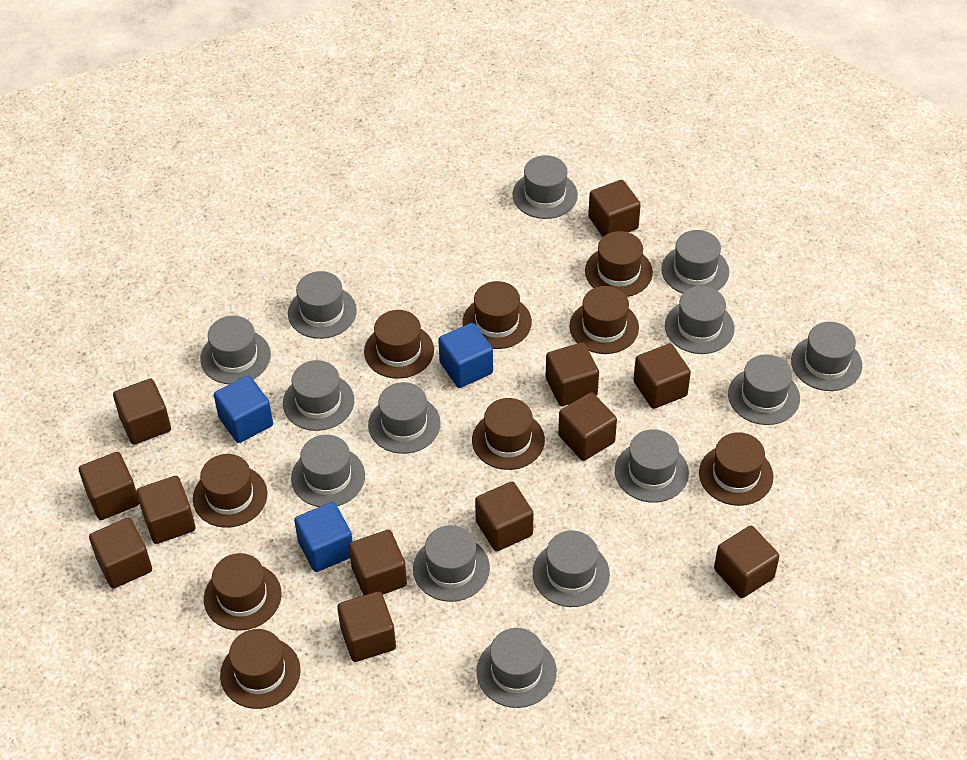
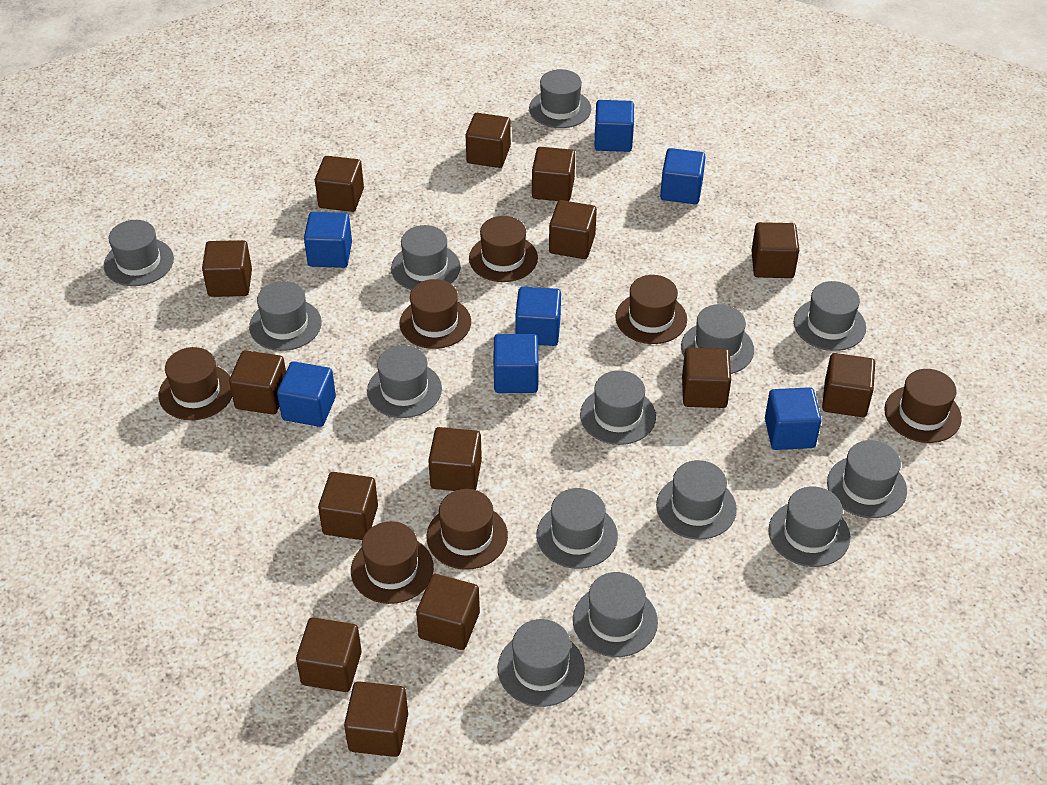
blue cube: 3 -> 7
brown cube: 12 -> 14
brown hat: 9 -> 7

